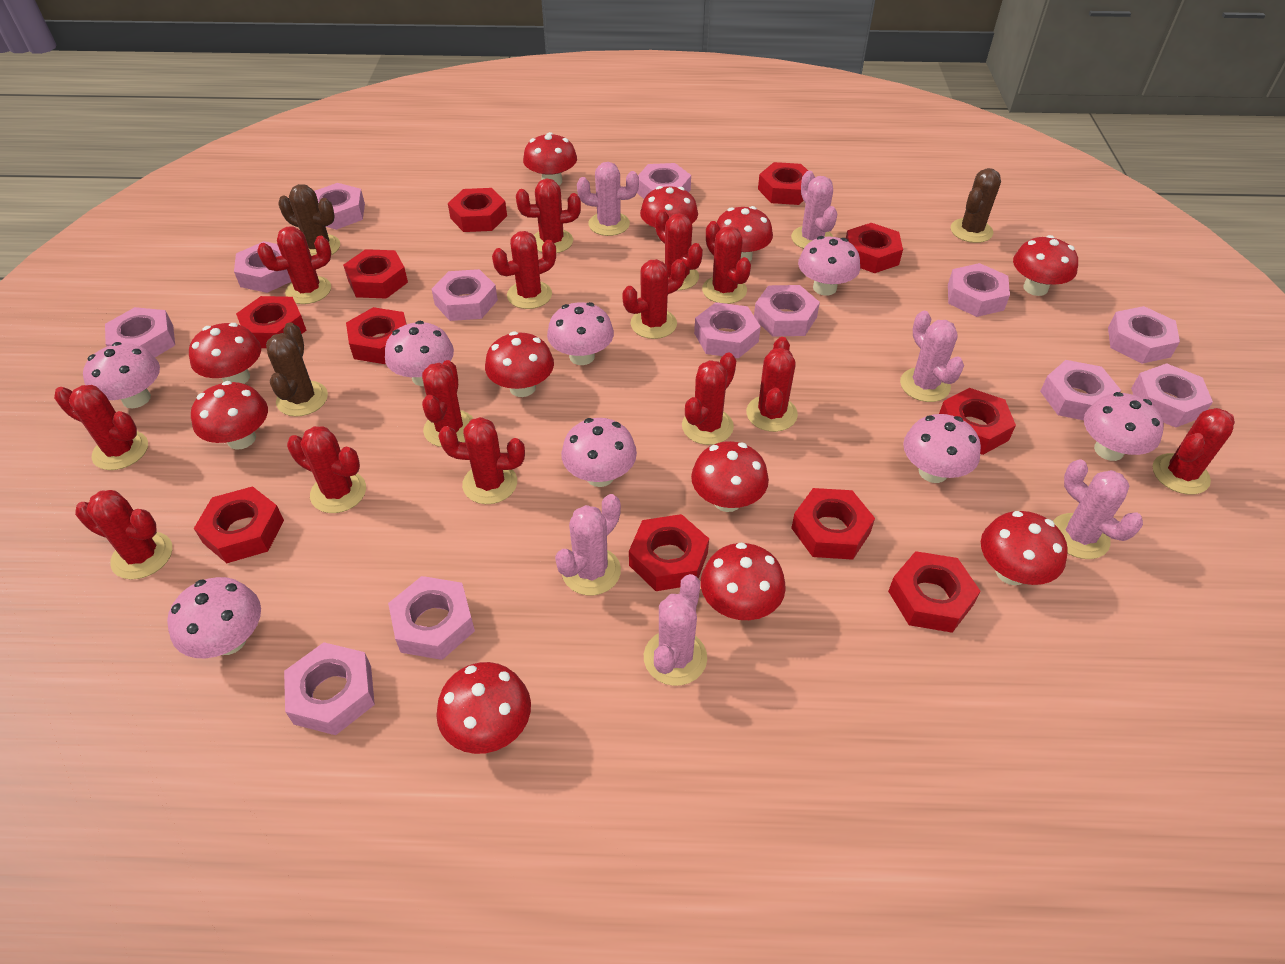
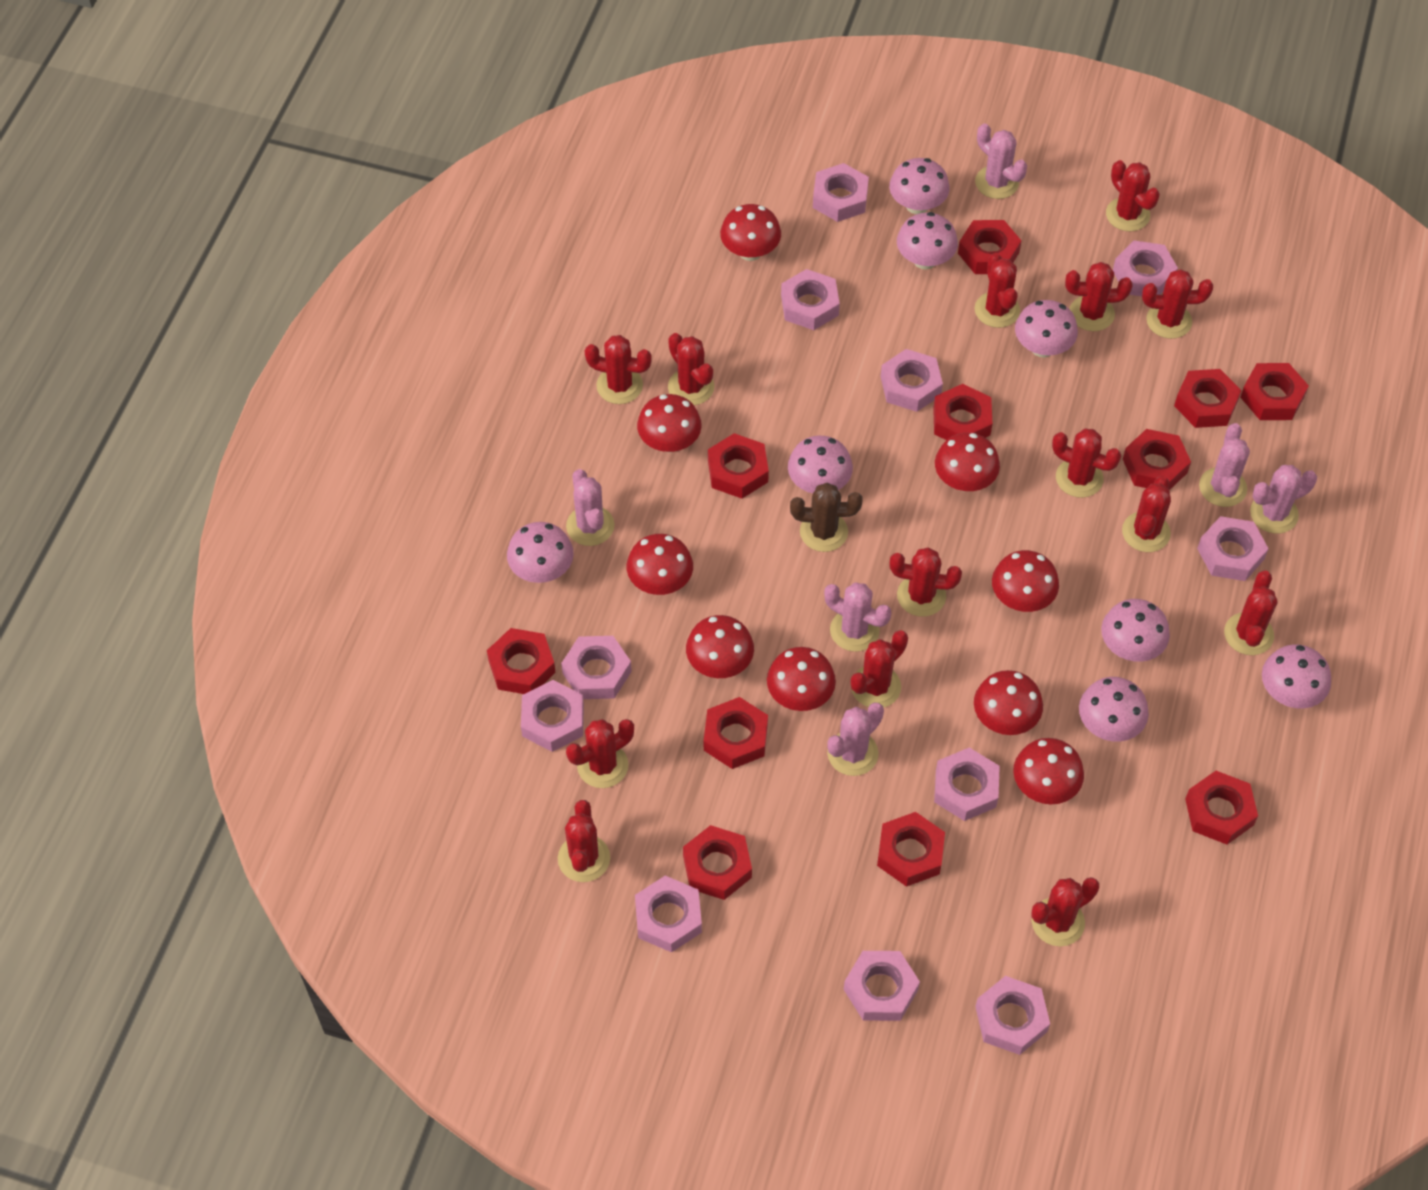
brown cactus: 3 -> 1
pink nut: 13 -> 11
red mushroom: 11 -> 9

